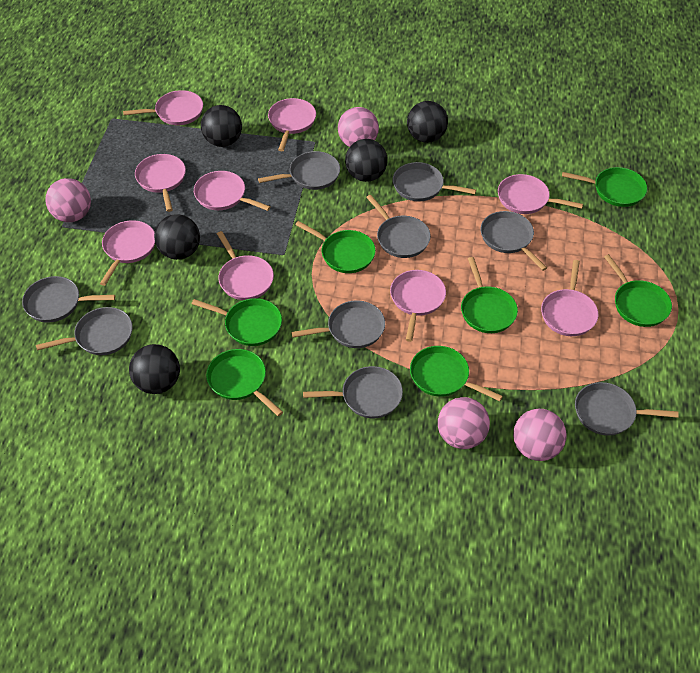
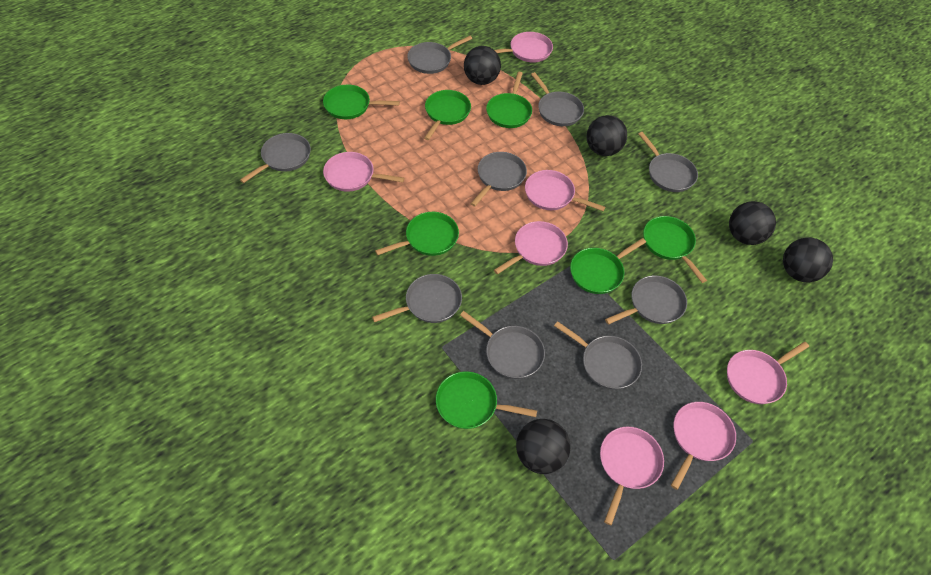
pink ball: 4 -> 0
pink pan: 9 -> 7

